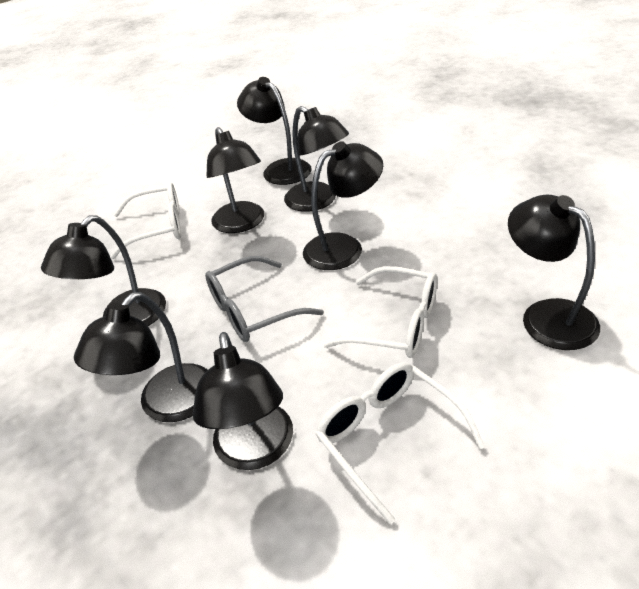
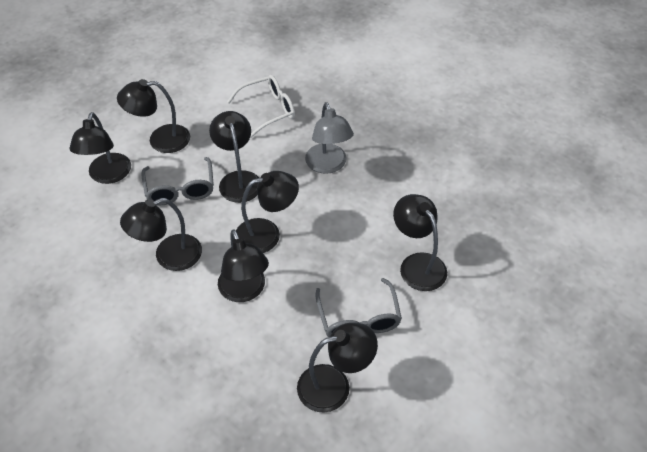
grey glasses: 1 -> 2
grey lamp: 0 -> 1
white glasses: 3 -> 1

